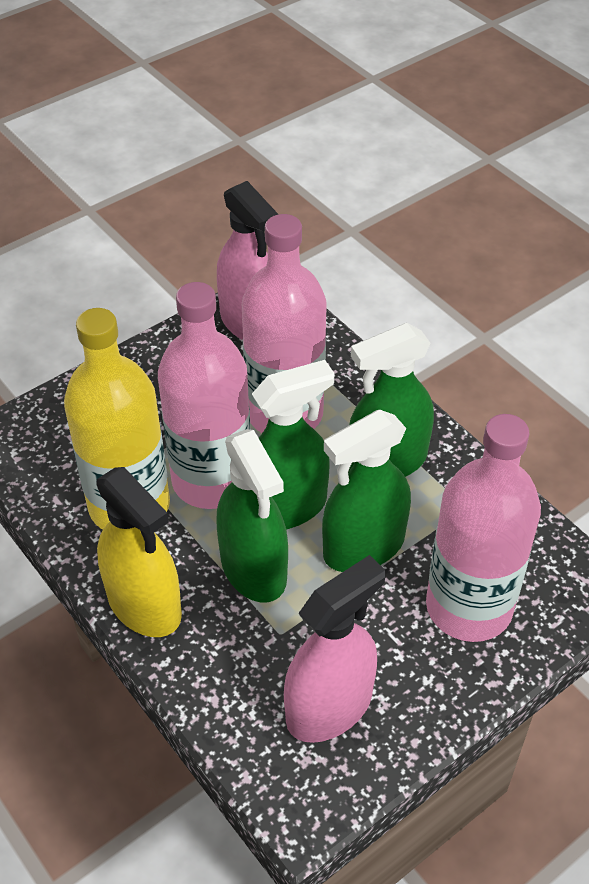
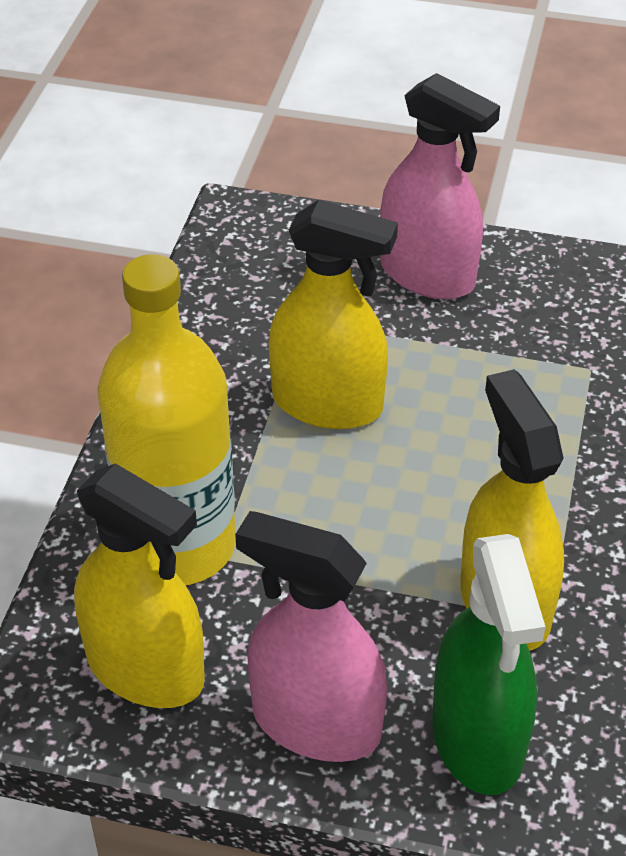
green spray bottle: 4 -> 1
pink bottle: 3 -> 0
yellow spray bottle: 1 -> 3

